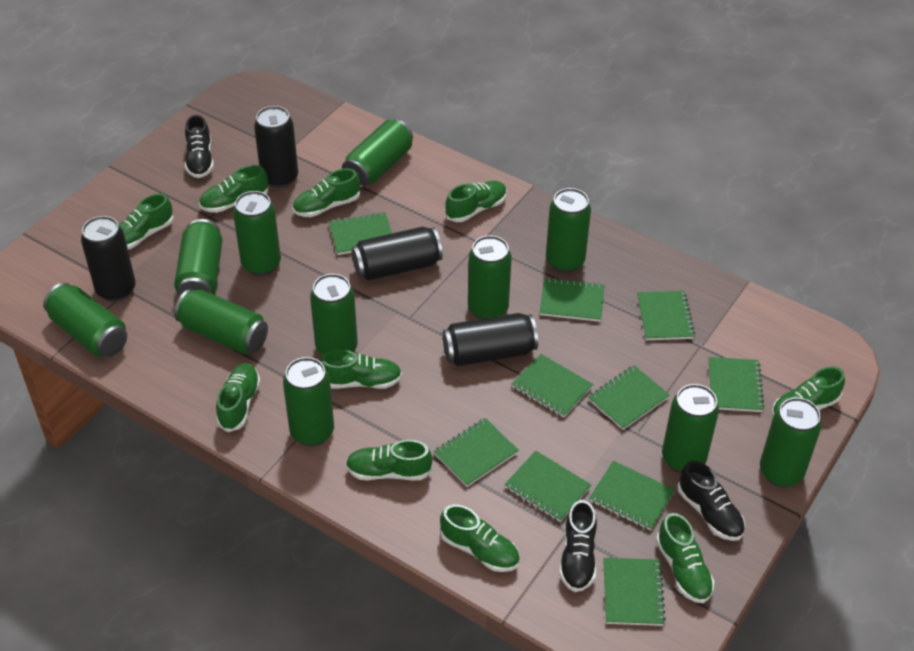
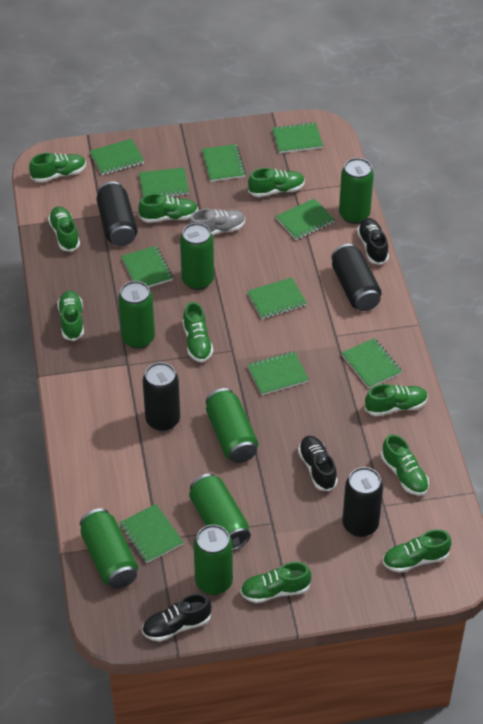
green can: 11 -> 7
grey shoe: 0 -> 1

